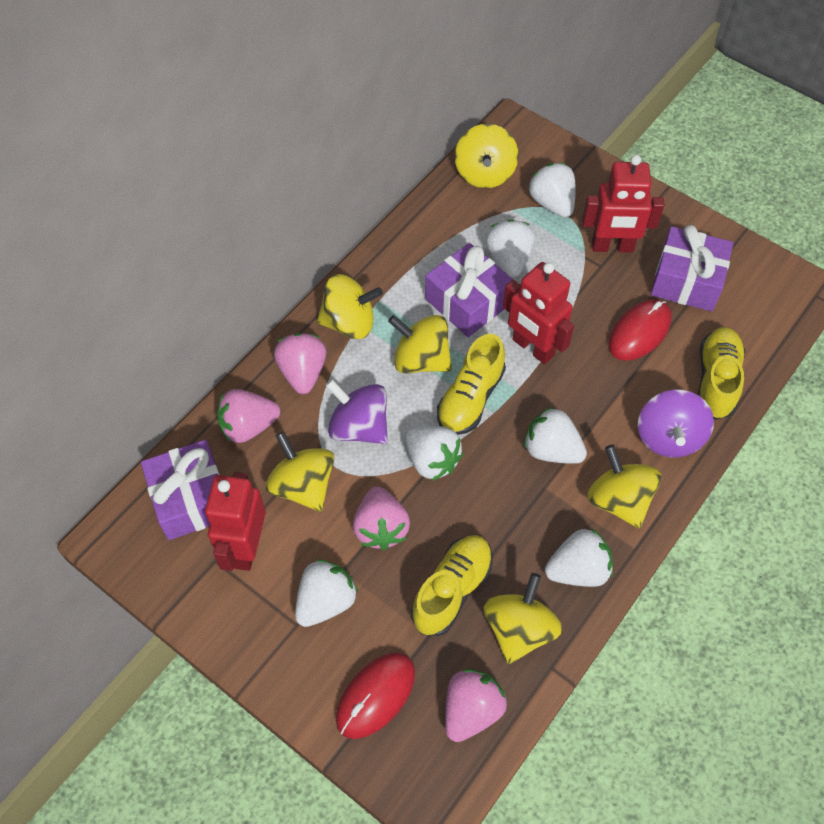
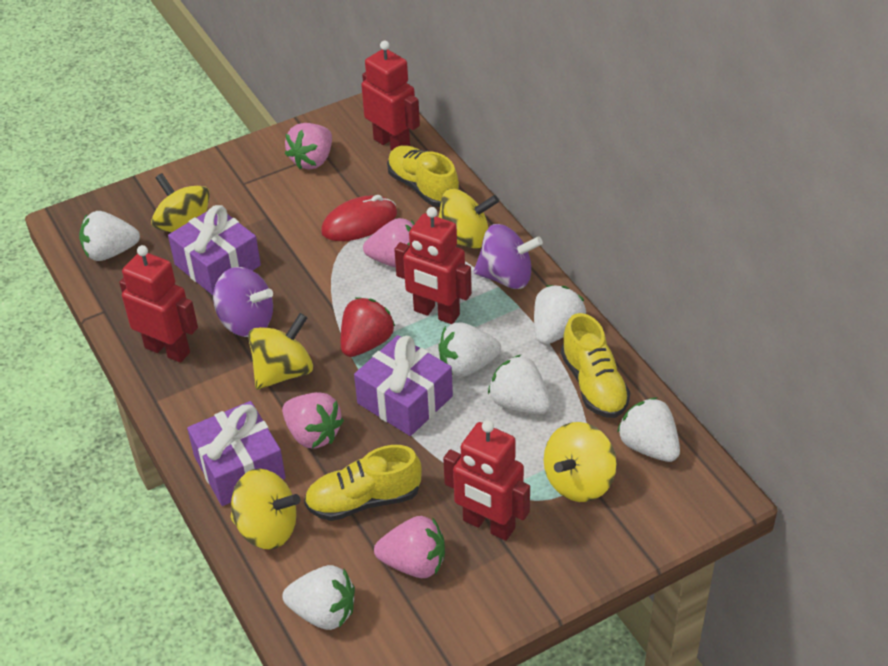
red mouse: 2 -> 1
red robot: 3 -> 4
red strawberry: 0 -> 1
yellow spinning top: 6 -> 5

